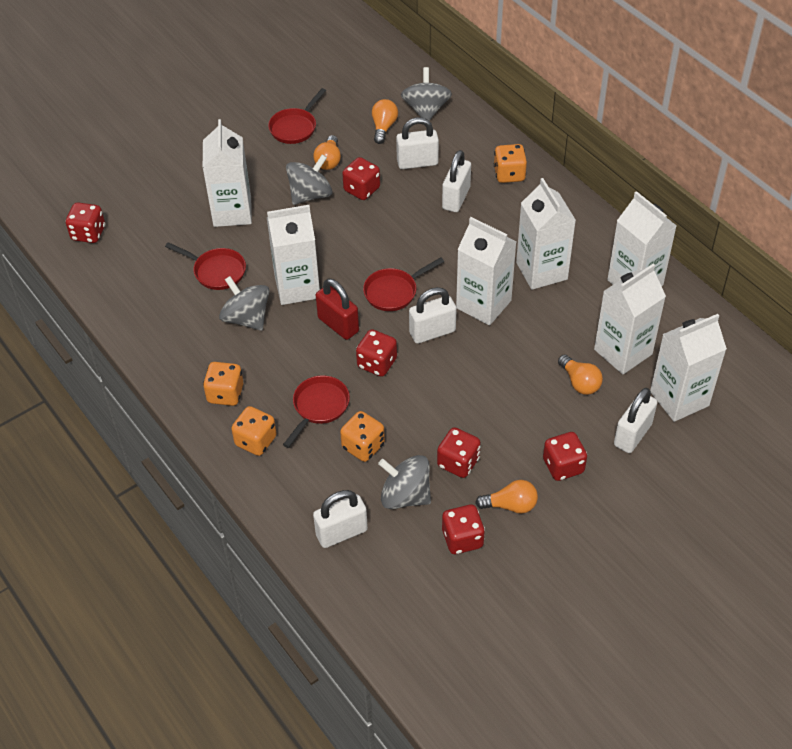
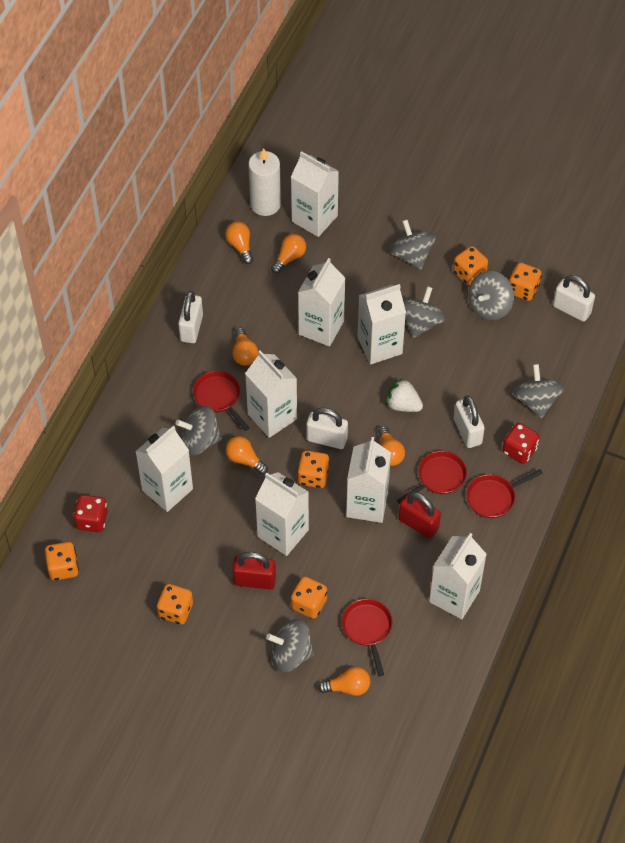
grey spinning top: 4 -> 6
orange dice: 4 -> 6
orange light bulb: 4 -> 6
red dice: 6 -> 2
red padlock: 1 -> 2
white candle: 0 -> 1
white carton: 7 -> 8
white padlock: 5 -> 4
white strawberry: 0 -> 1

